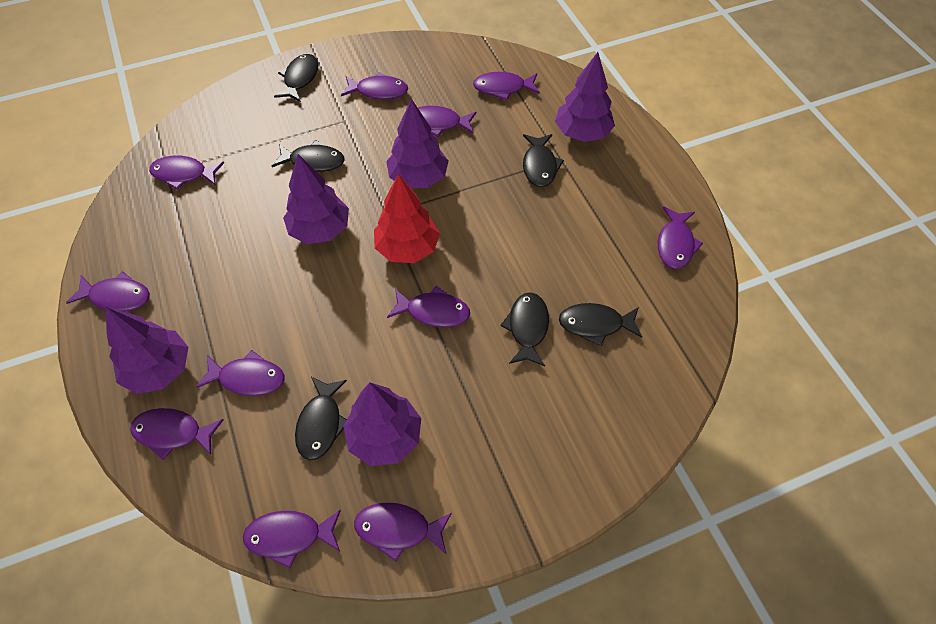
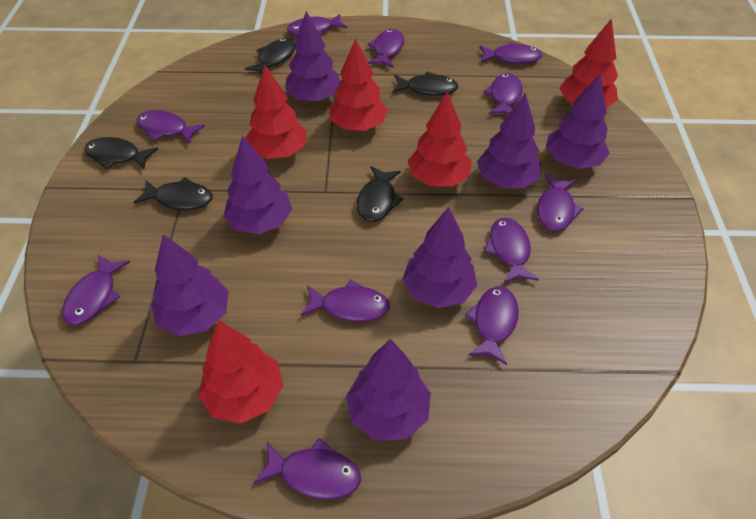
black fish: 6 -> 5
purple tree: 5 -> 7
red tree: 1 -> 5

